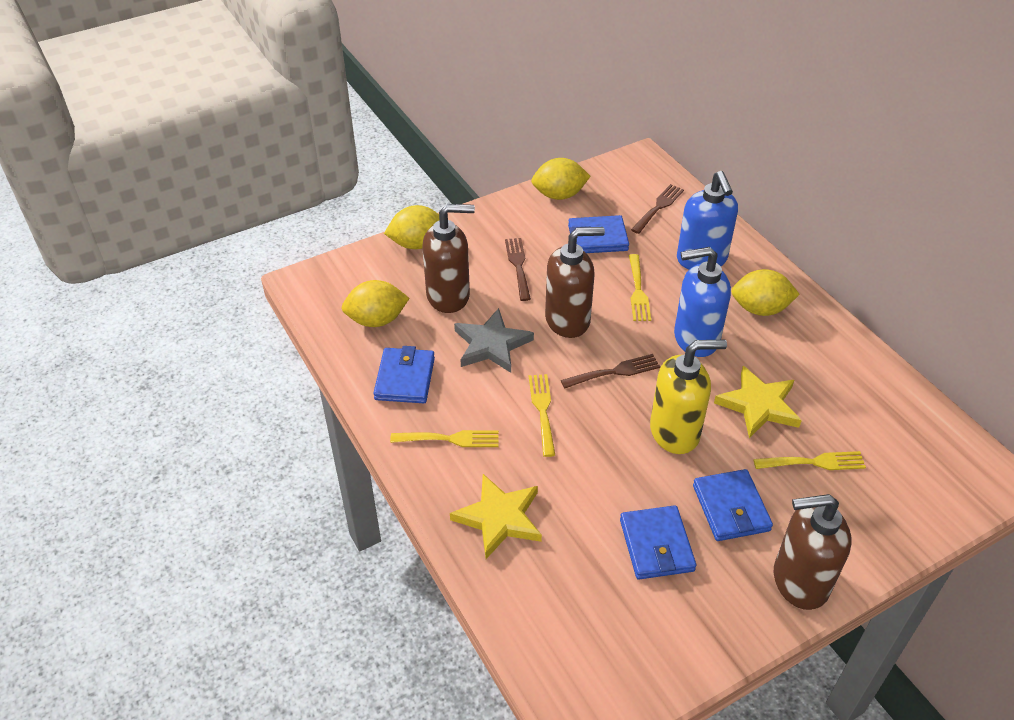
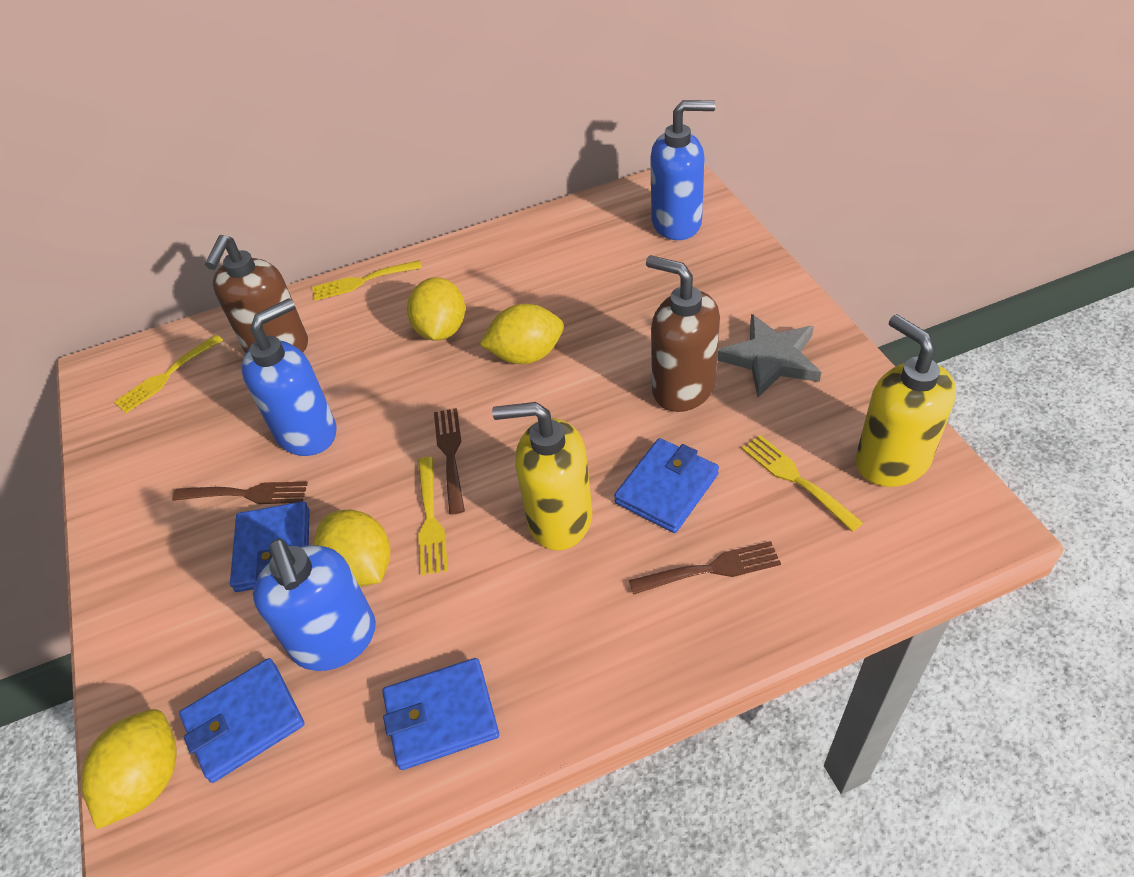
blue soap dispenser: 2 -> 3
brown soap dispenser: 3 -> 2
yellow soap dispenser: 1 -> 2
yellow star: 2 -> 0

